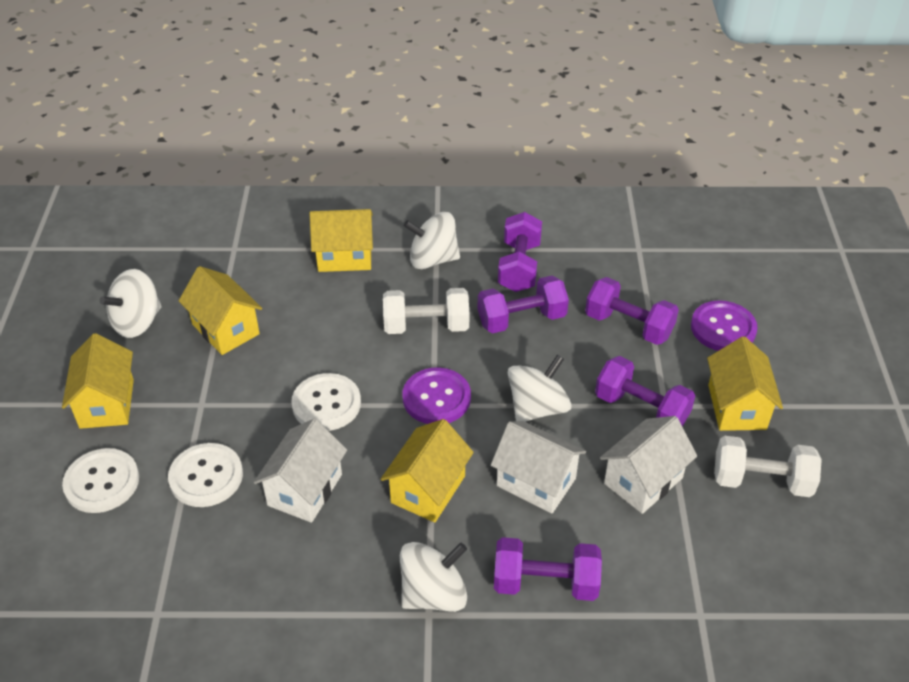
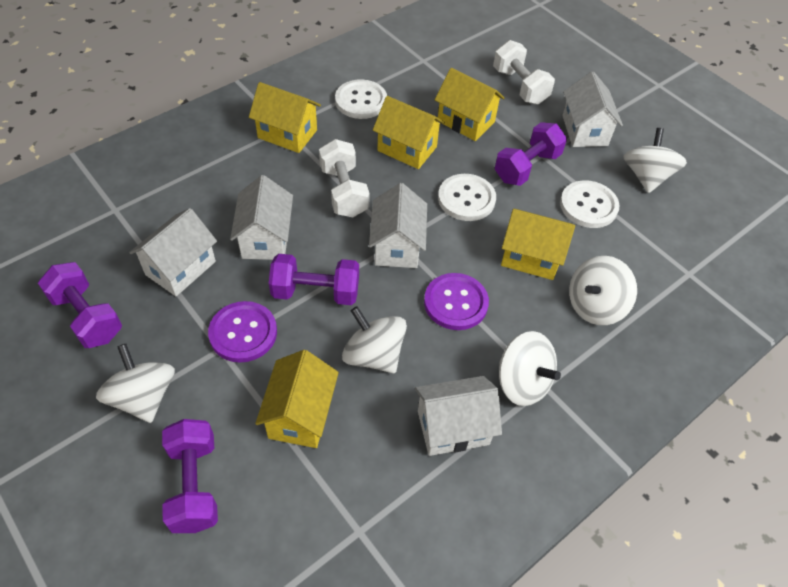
purple dumbbell: 5 -> 4
white house: 3 -> 5
white spinning top: 4 -> 5

